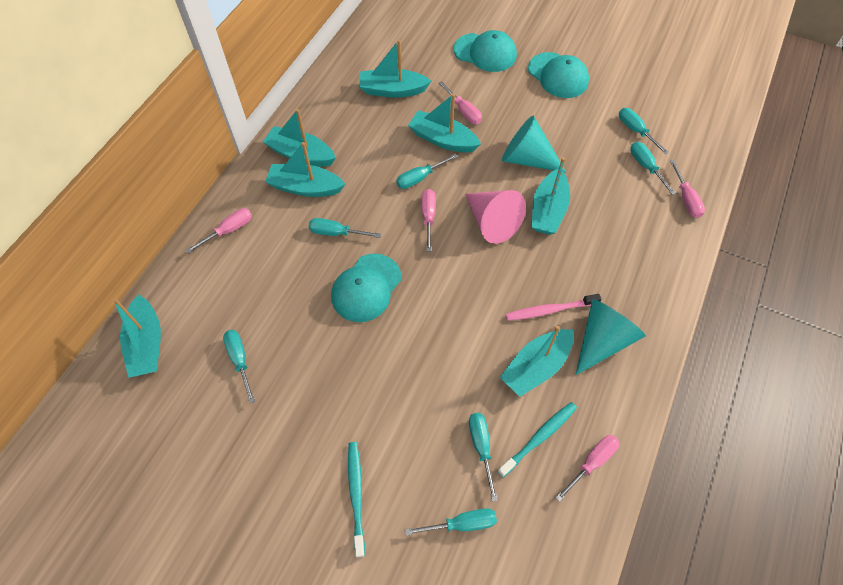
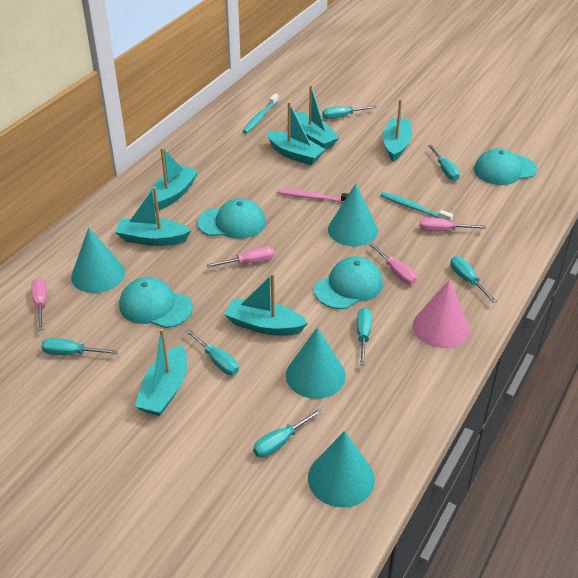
pink screwdriver: 5 -> 4
turquoise cap: 3 -> 4
turquoise cone: 2 -> 4

